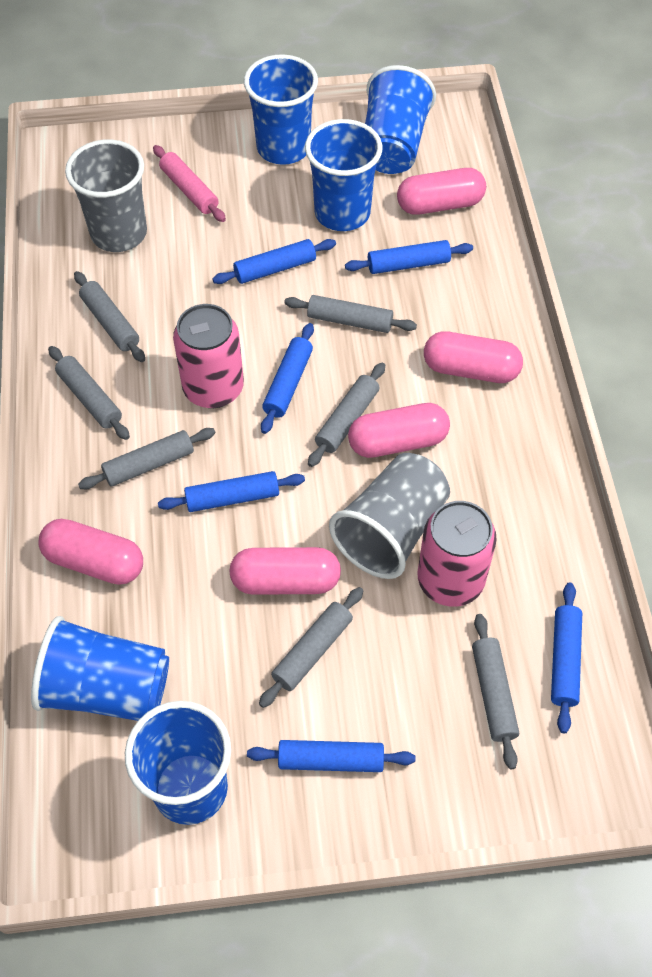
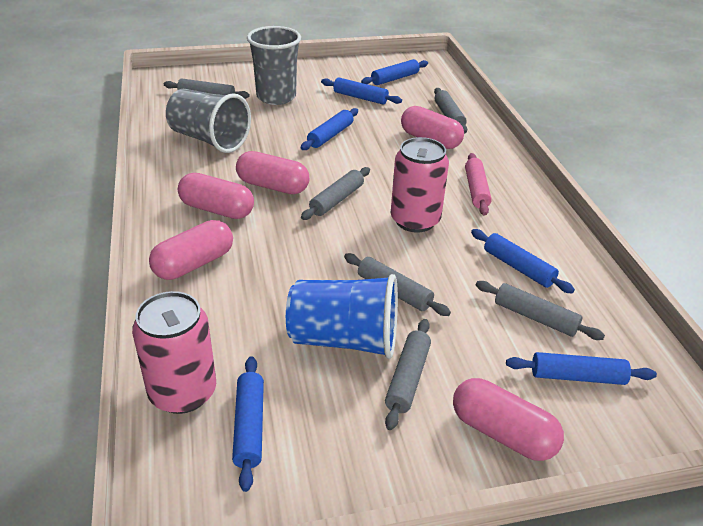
blue cup: 5 -> 1
grey rolling pin: 7 -> 6

